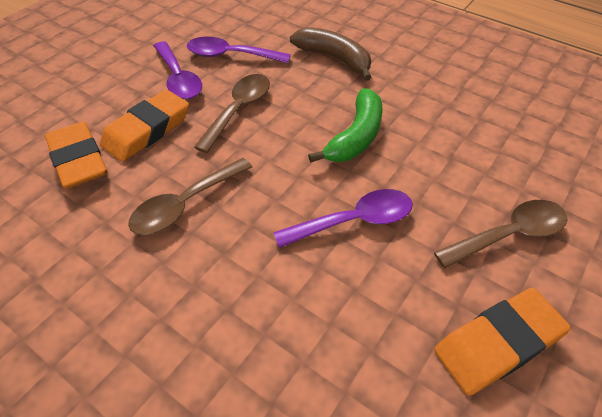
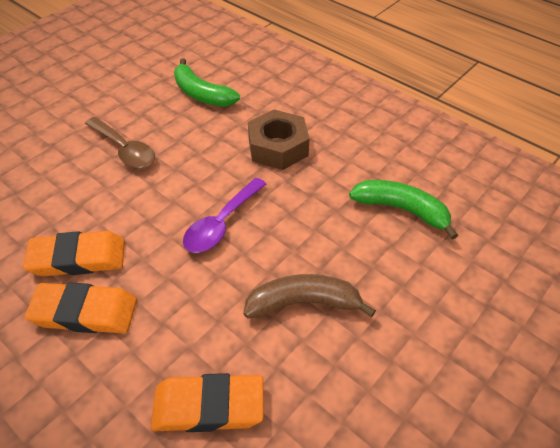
brown nut: 0 -> 1
brown spoon: 3 -> 1
green banana: 1 -> 2
purple spoon: 3 -> 1

